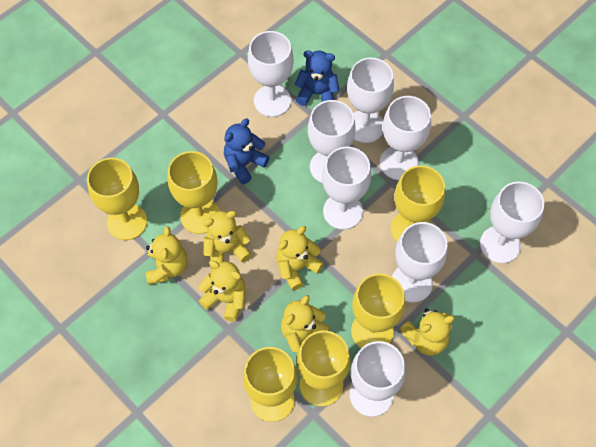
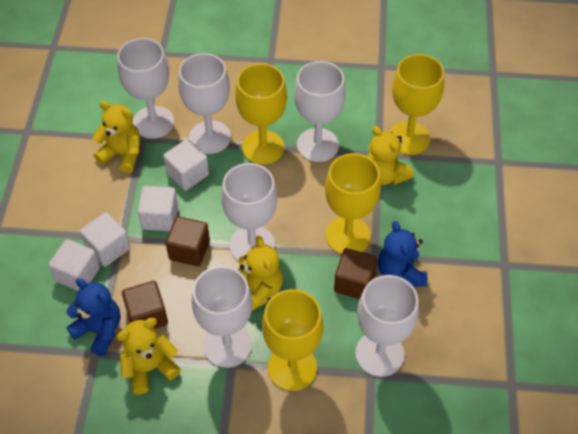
brown cube: 0 -> 3
white cube: 0 -> 4
white goblet: 8 -> 6
yellow goblet: 6 -> 4
yellow teddy bear: 6 -> 4

